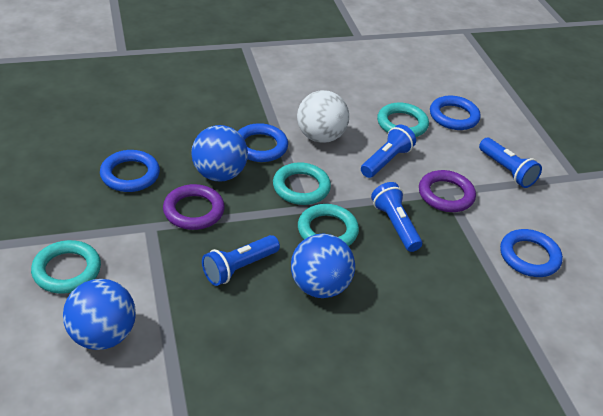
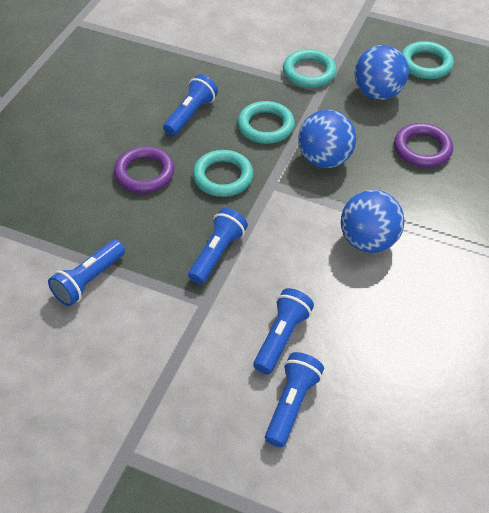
blue flashlight: 4 -> 5
blue ring: 4 -> 0
white ball: 1 -> 0

